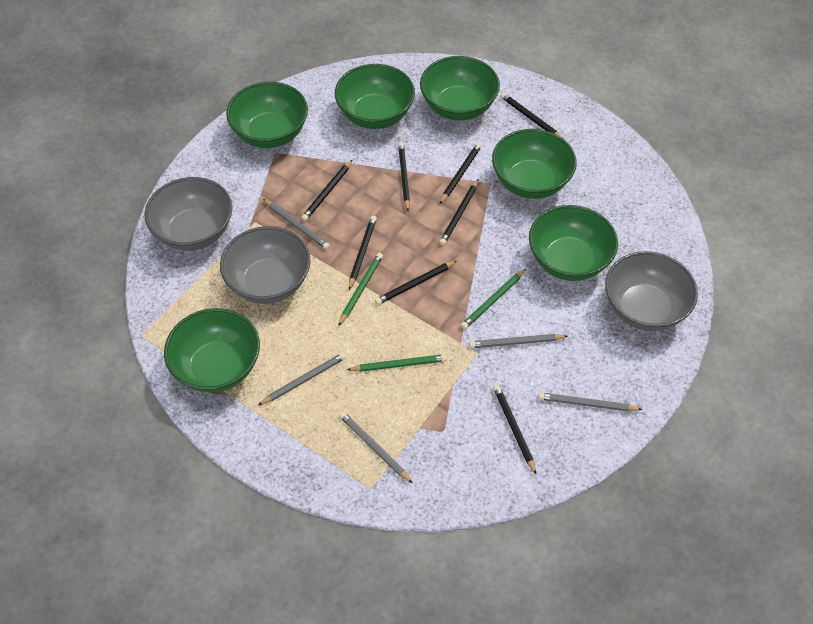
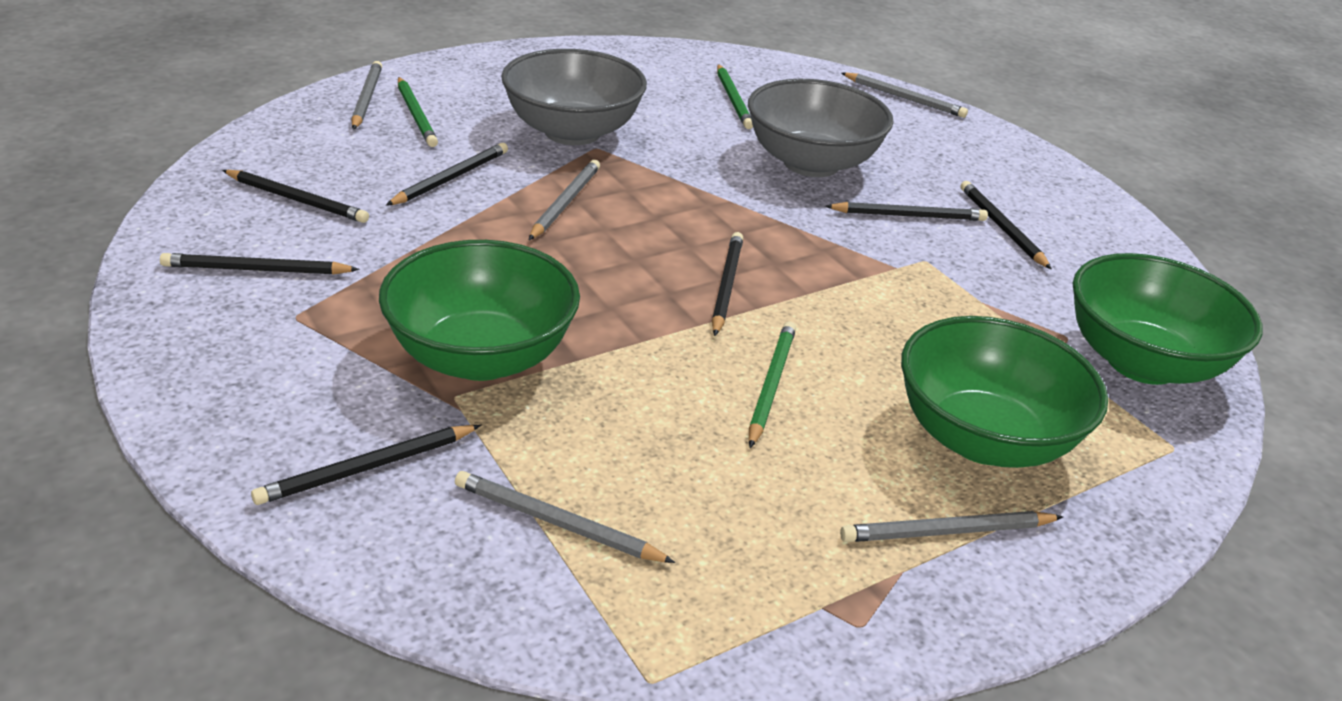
black pencil: 8 -> 7
green bowl: 6 -> 3
grey bowl: 3 -> 2

